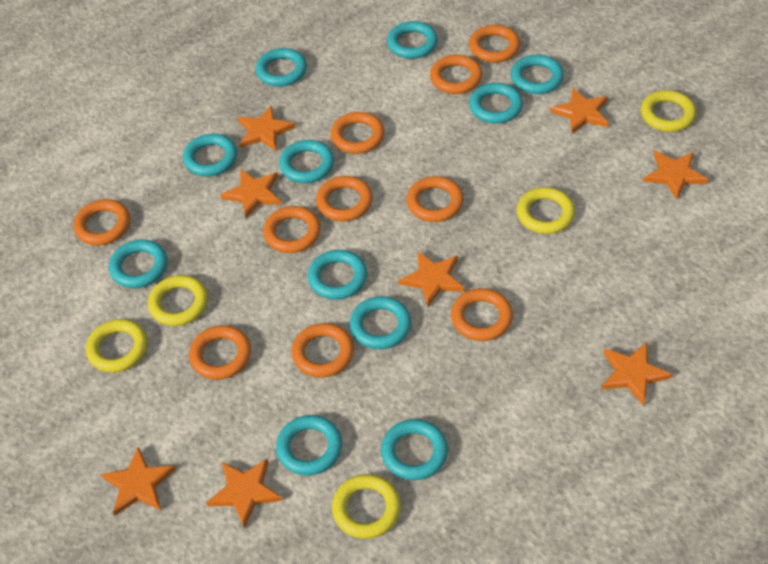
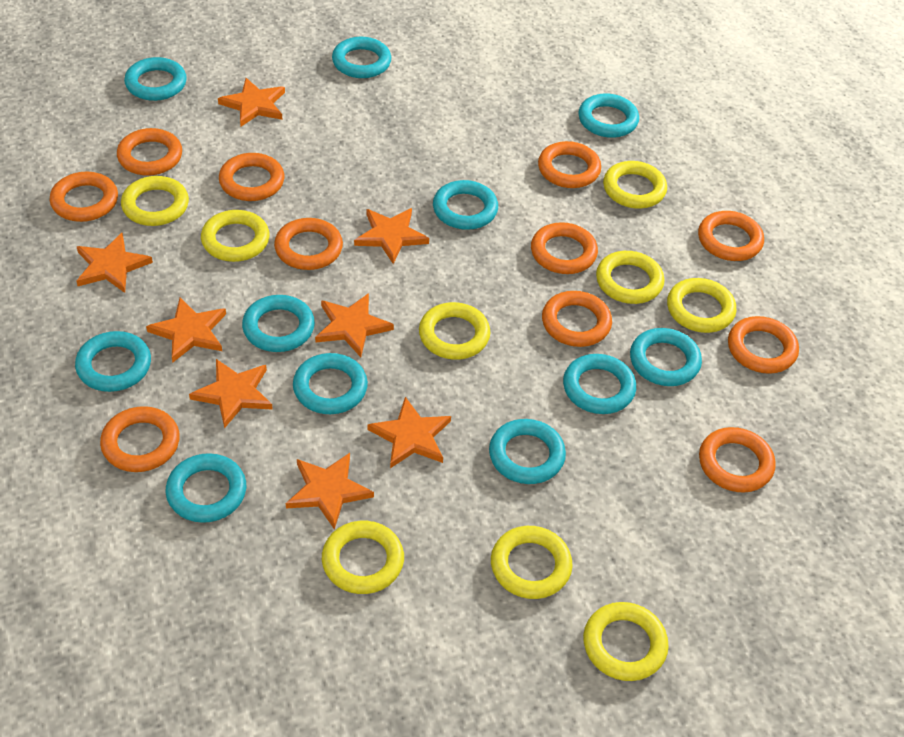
orange ring: 10 -> 11
yellow ring: 5 -> 9

